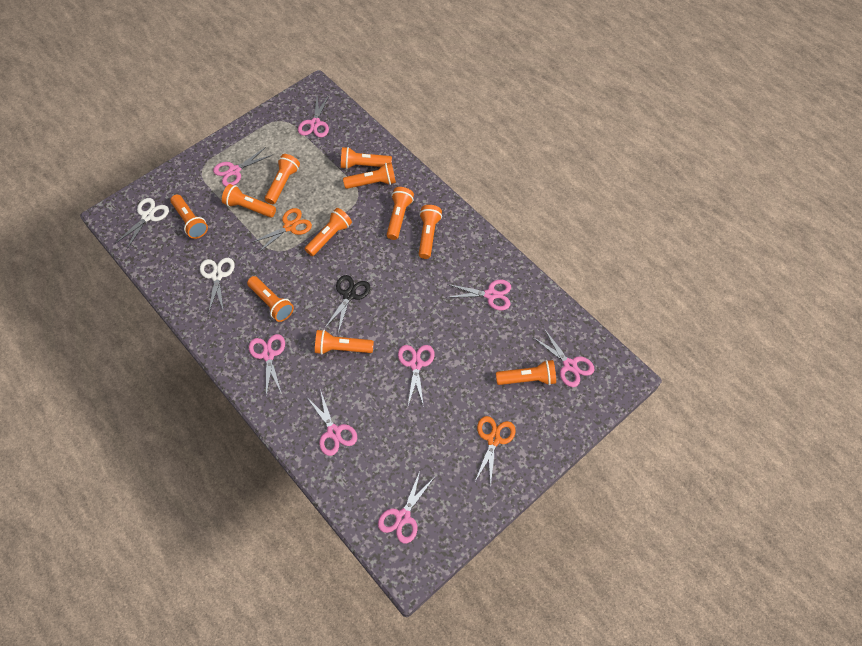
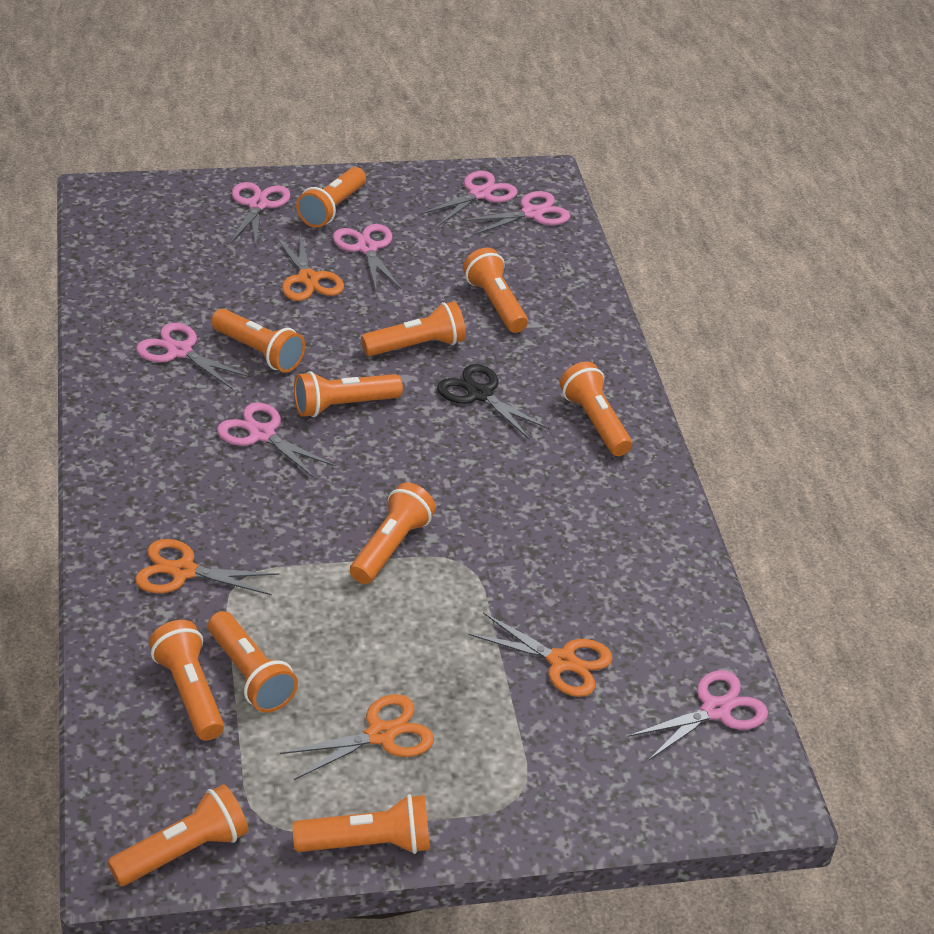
orange scissors: 2 -> 4
pink scissors: 8 -> 7
white scissors: 2 -> 0

